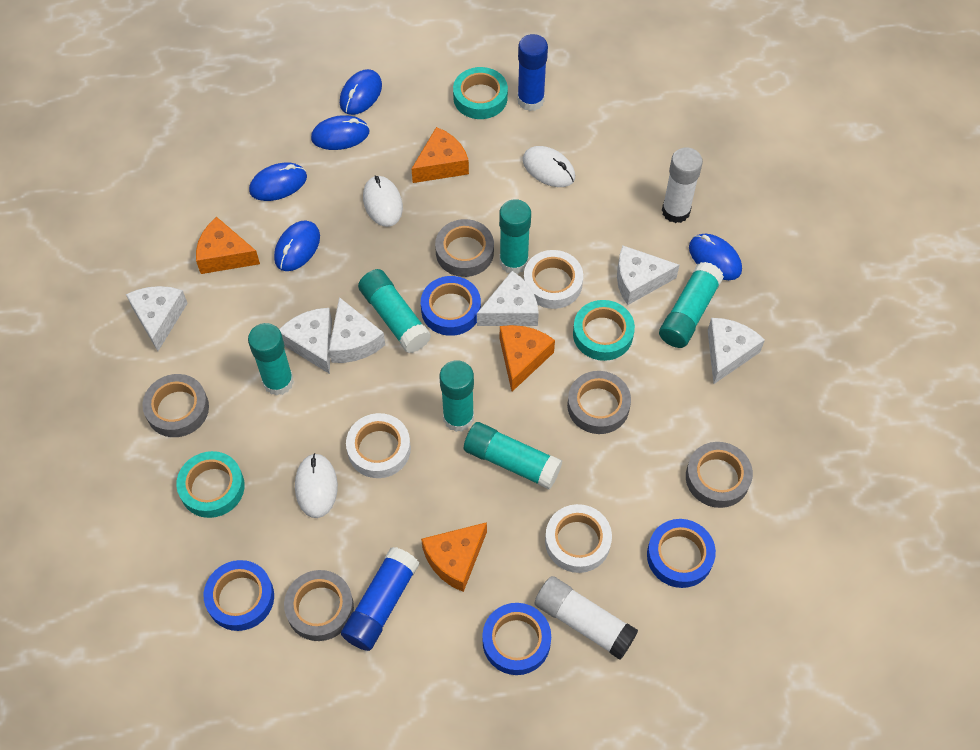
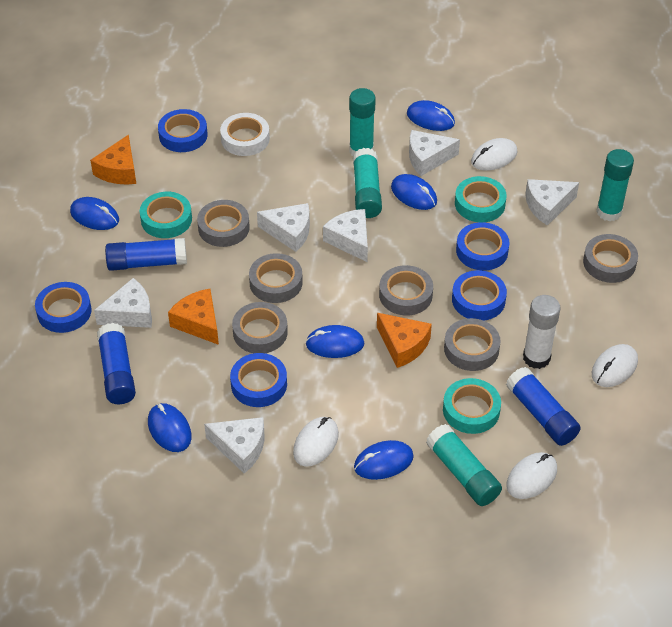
blue glue stick: 2 -> 3
blue mouse: 5 -> 6
blue tape: 4 -> 5
grey tape: 5 -> 6
orange cheese: 4 -> 3
turquoise glue stick: 6 -> 4
white glue stick: 2 -> 1
white mouse: 3 -> 4
white tape: 3 -> 1

